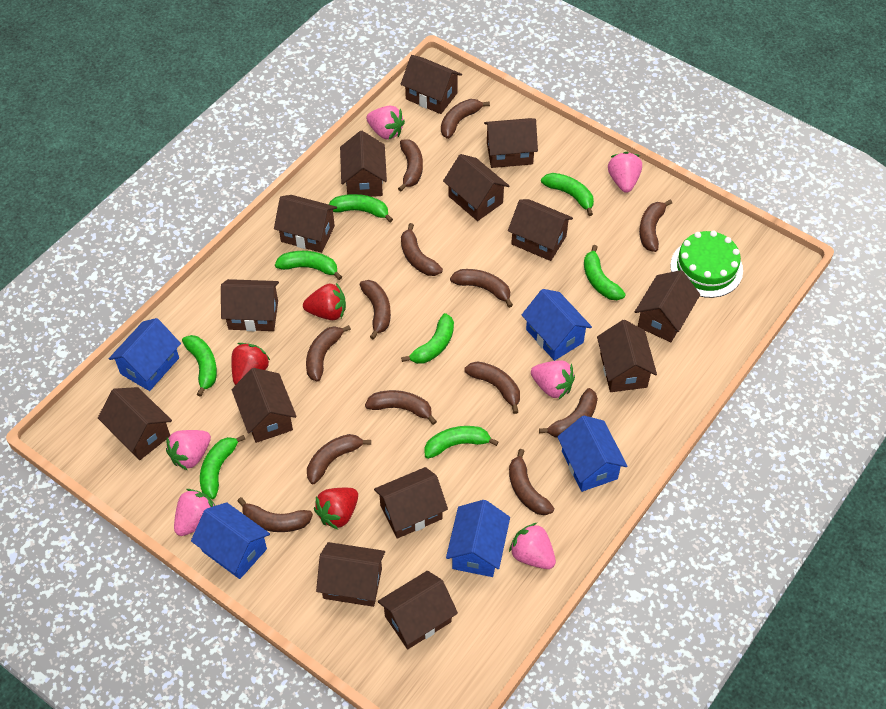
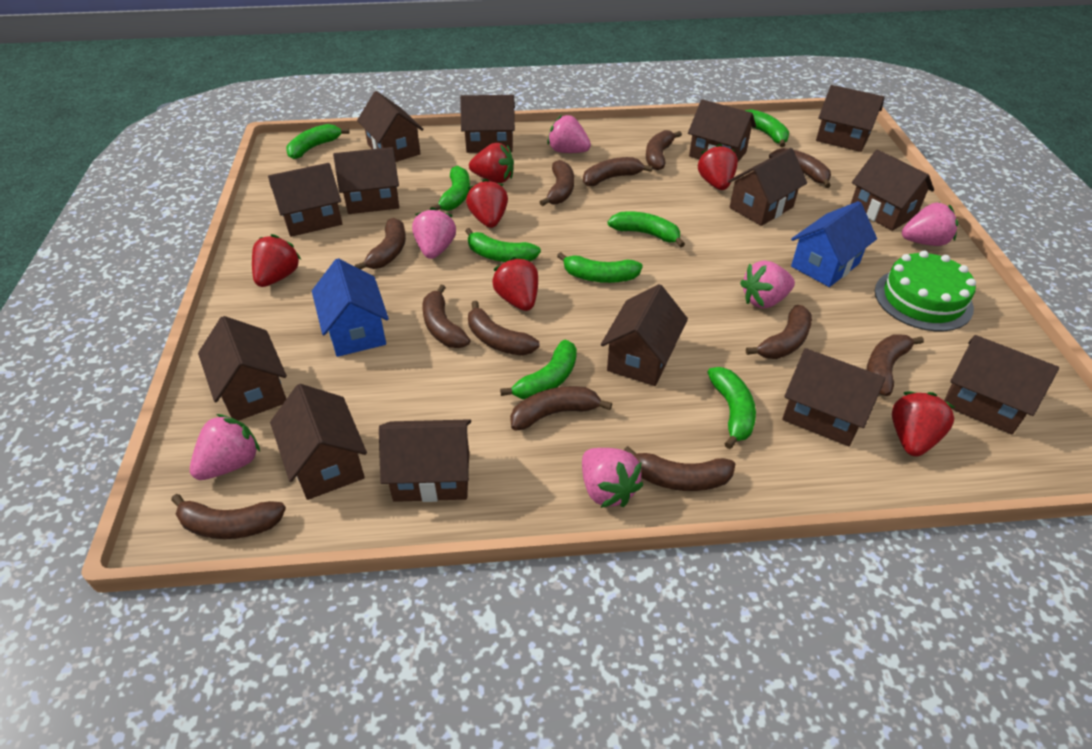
blue house: 5 -> 2
brown banana: 13 -> 12
red strawberry: 3 -> 6

